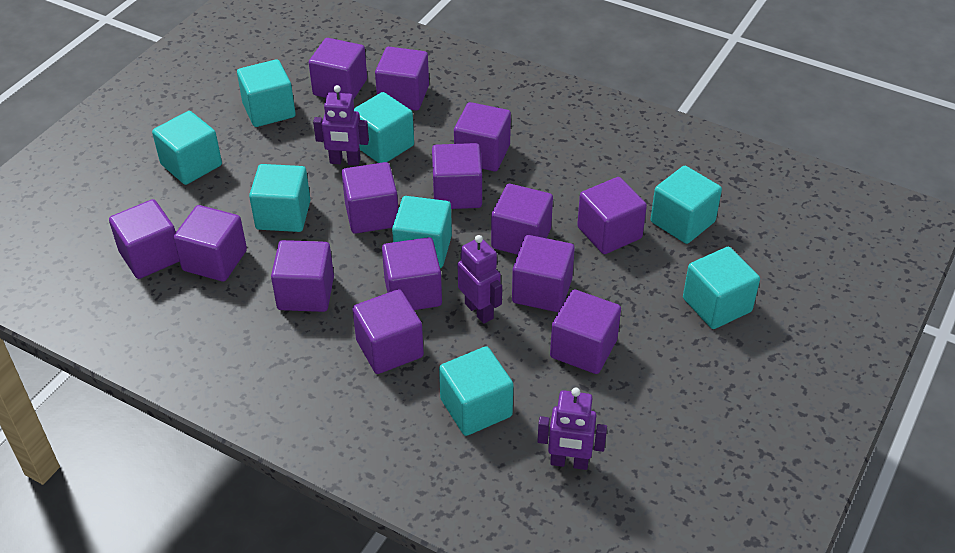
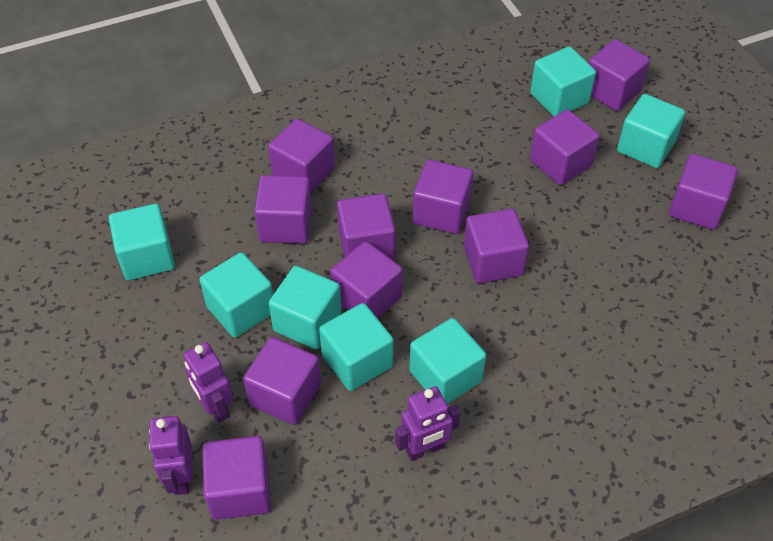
purple cube: 14 -> 11
turquoise cube: 8 -> 7

